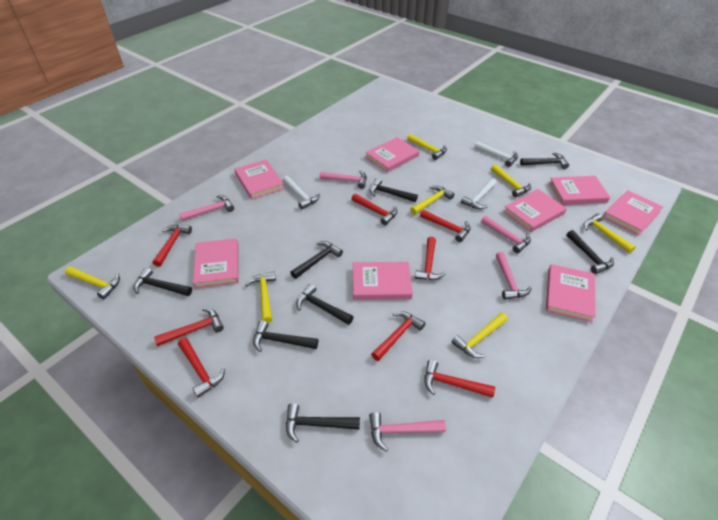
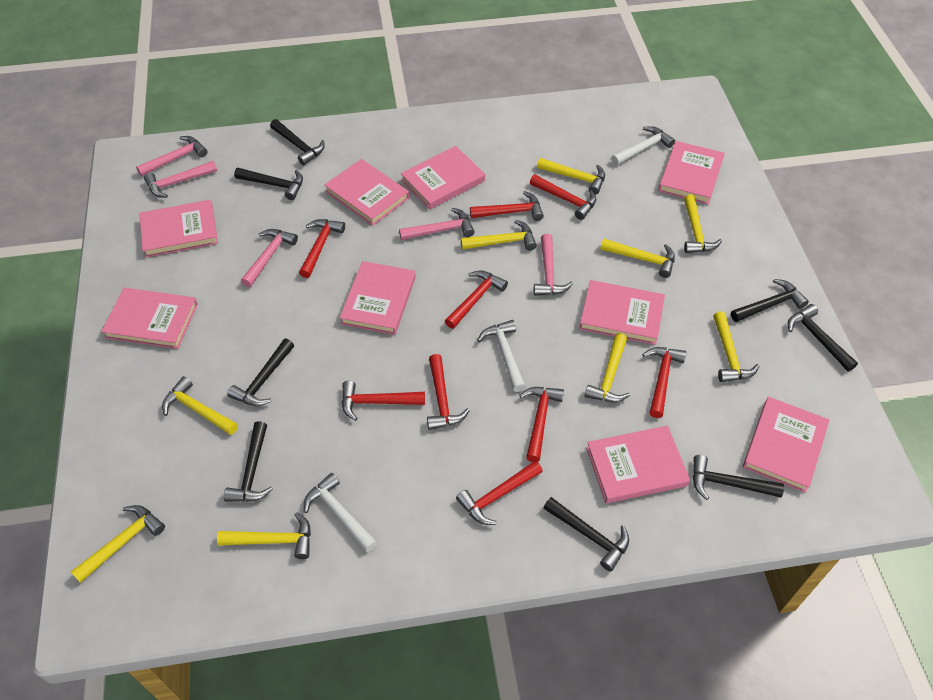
pink book: 8 -> 9
red hammer: 8 -> 9
yellow hammer: 7 -> 9

